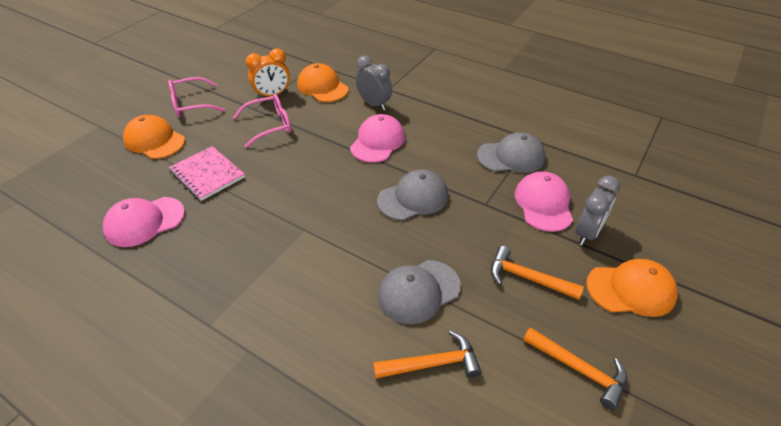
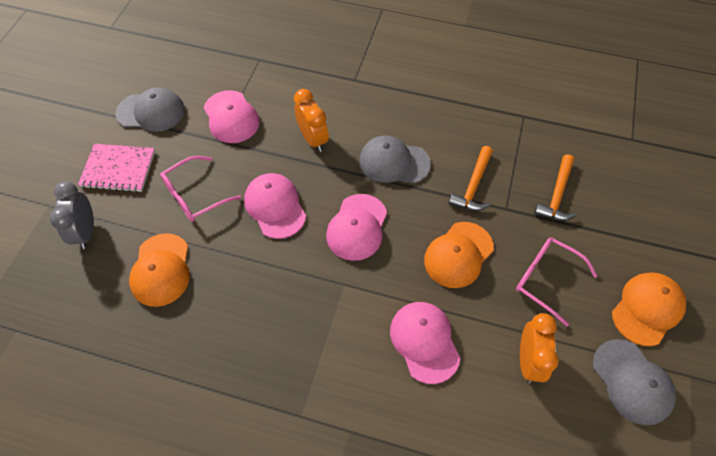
grey clock: 2 -> 1
orange clock: 1 -> 2
orange hammer: 3 -> 2
pink cap: 3 -> 4

